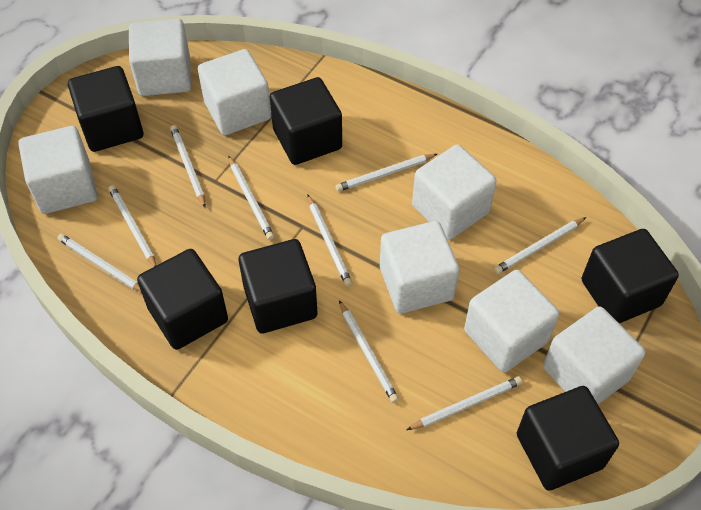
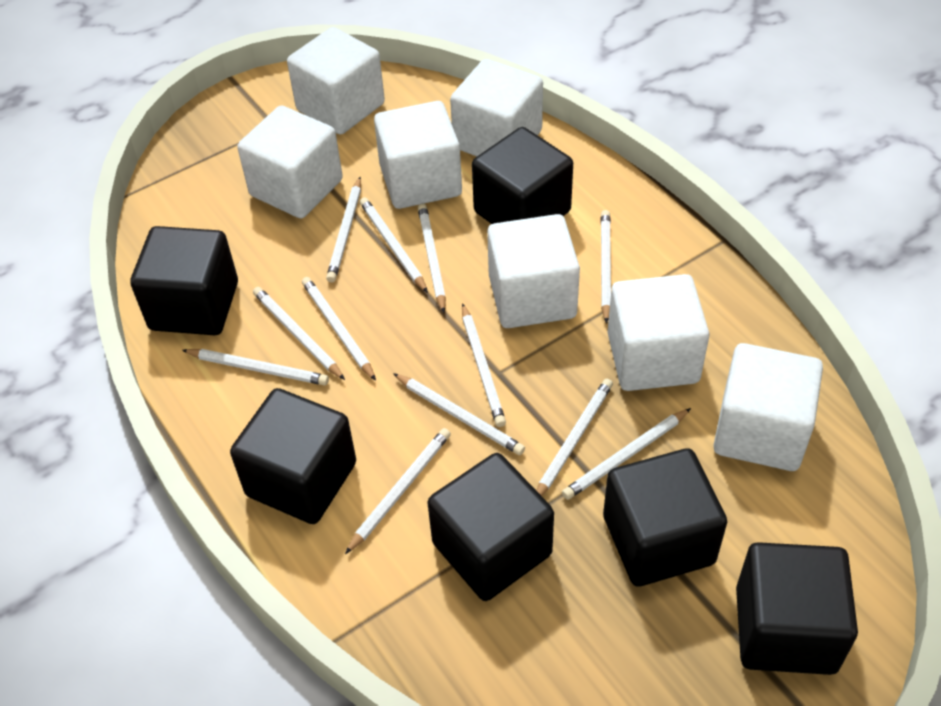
white pencil: 9 -> 12

